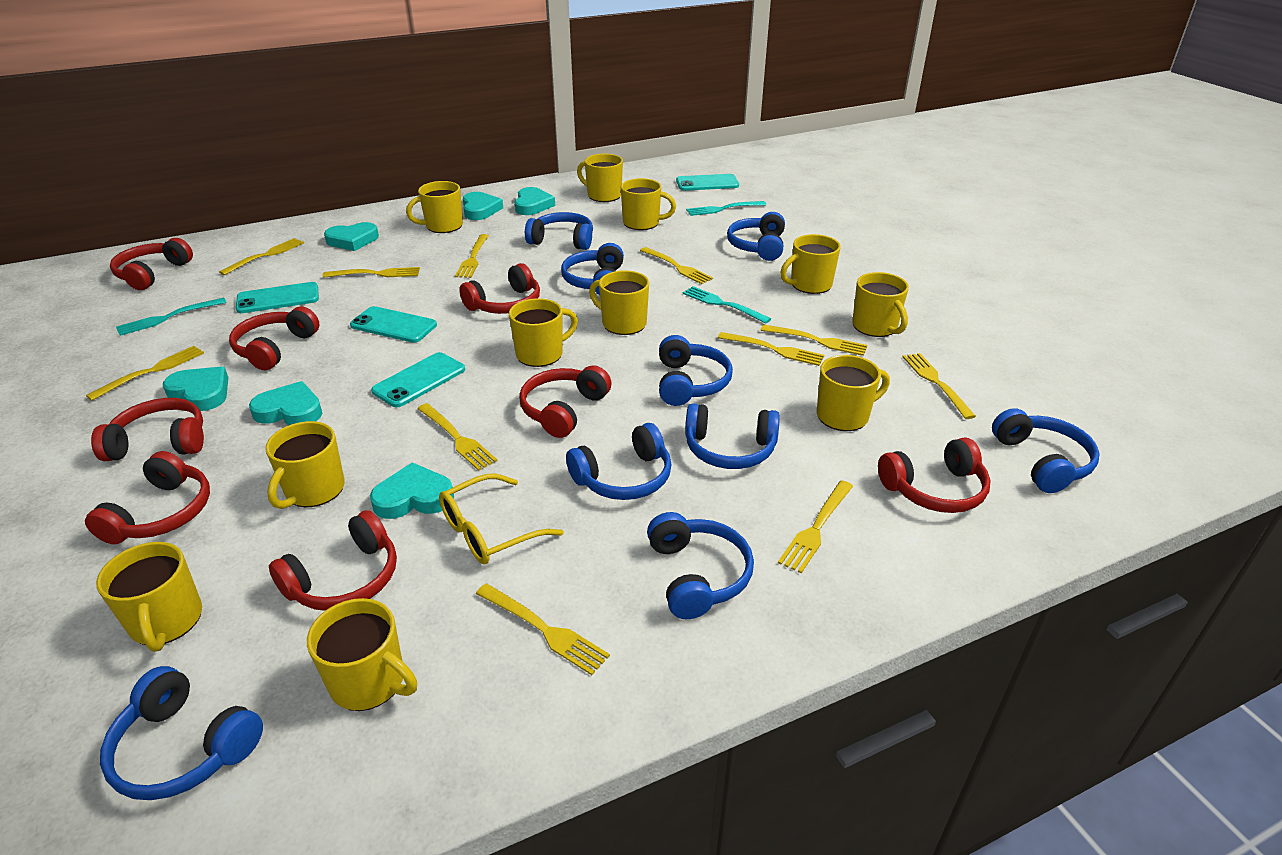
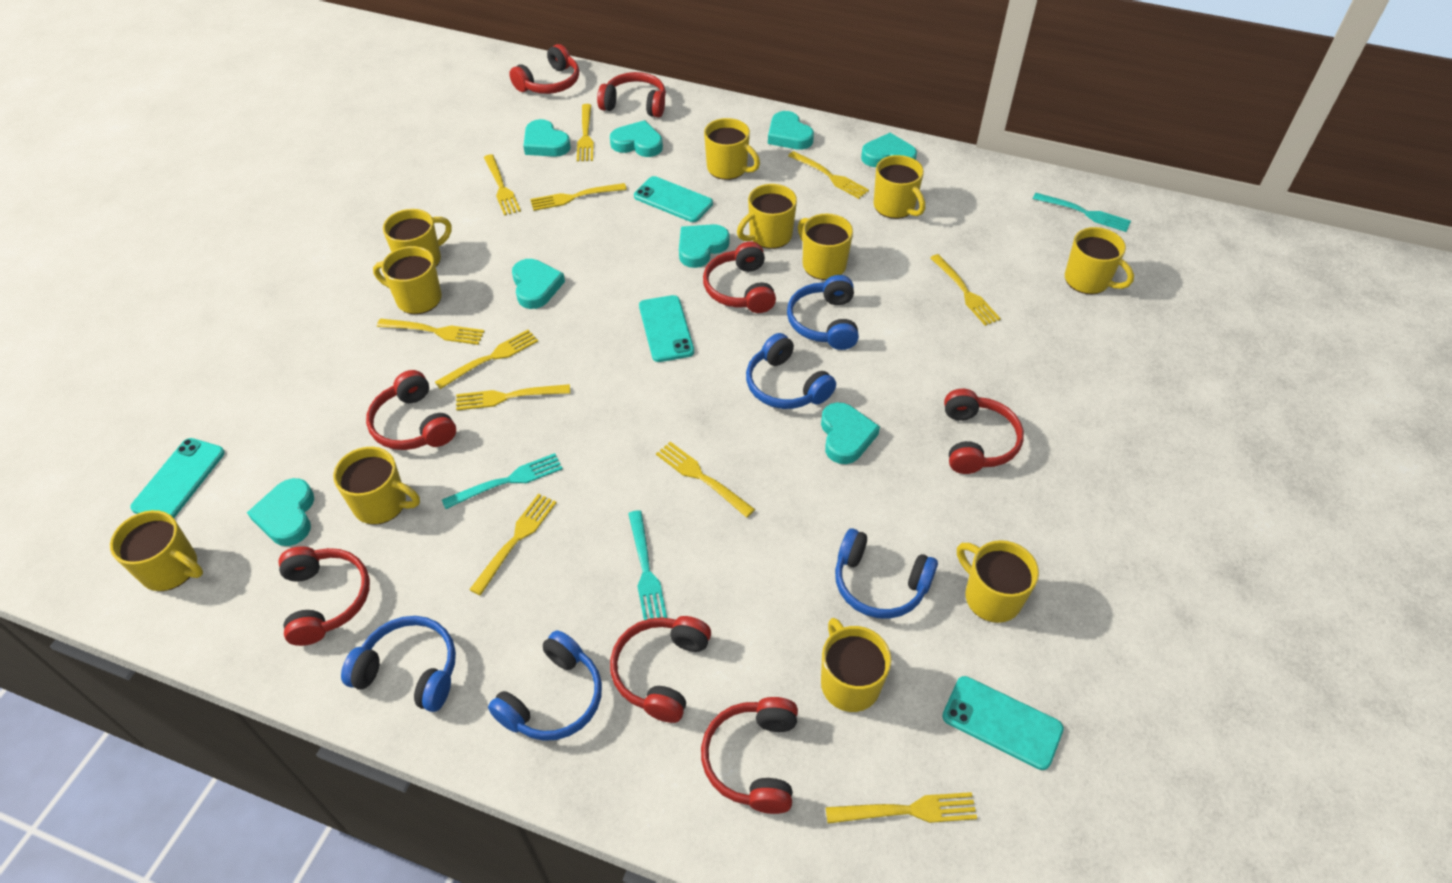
blue headphones: 9 -> 5
turquoise heart: 6 -> 8
yellow glasses: 1 -> 0

